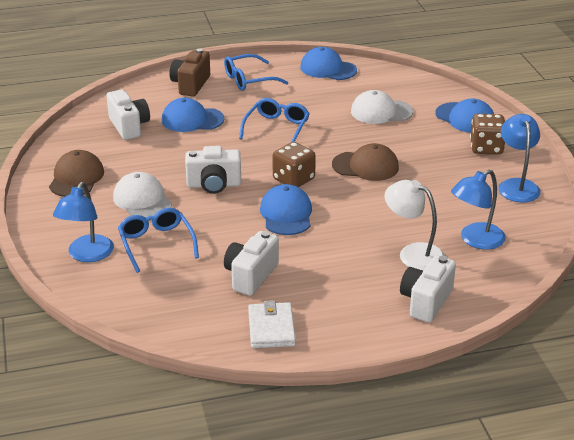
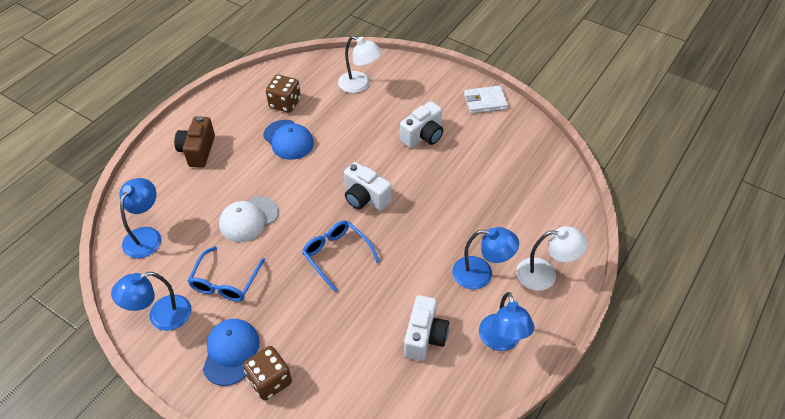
blue cap: 4 -> 2
blue glasses: 3 -> 2
blue lamp: 3 -> 4
brown cap: 2 -> 0
white camera: 4 -> 3
white cap: 2 -> 1
white lamp: 1 -> 2

